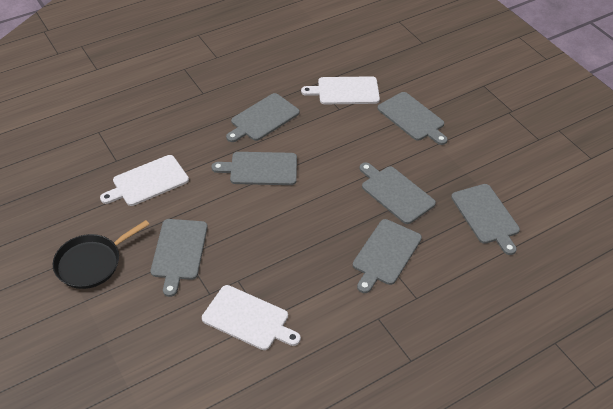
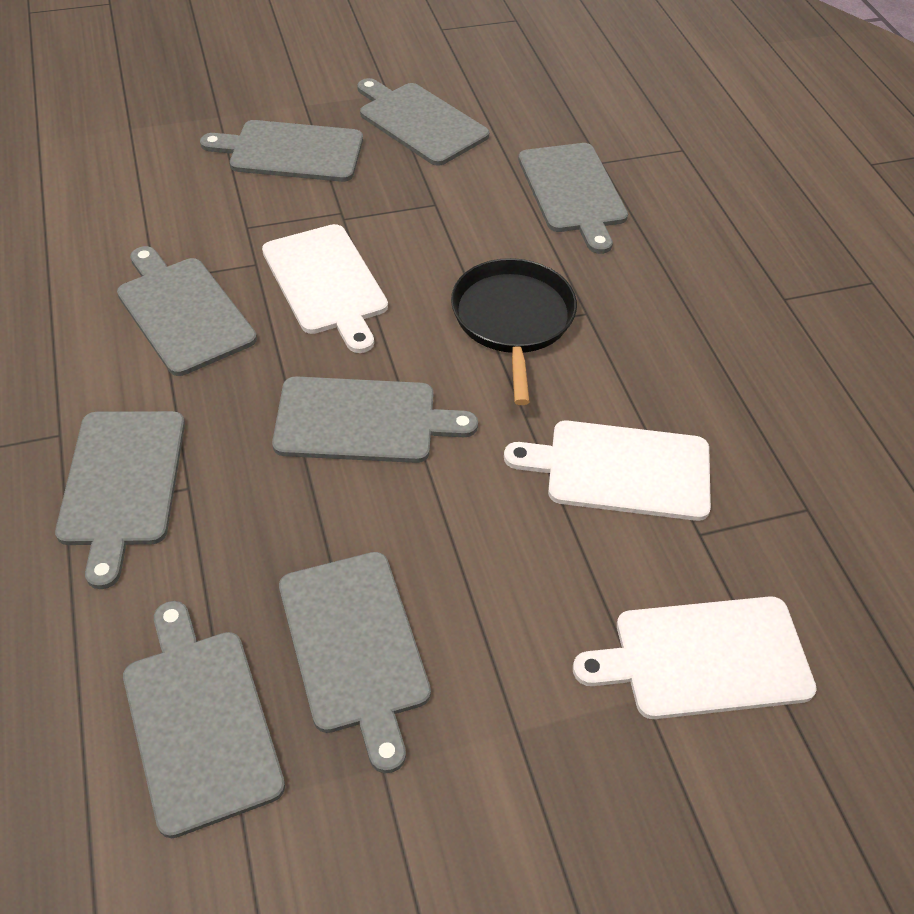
grey cutting board: 7 -> 8

